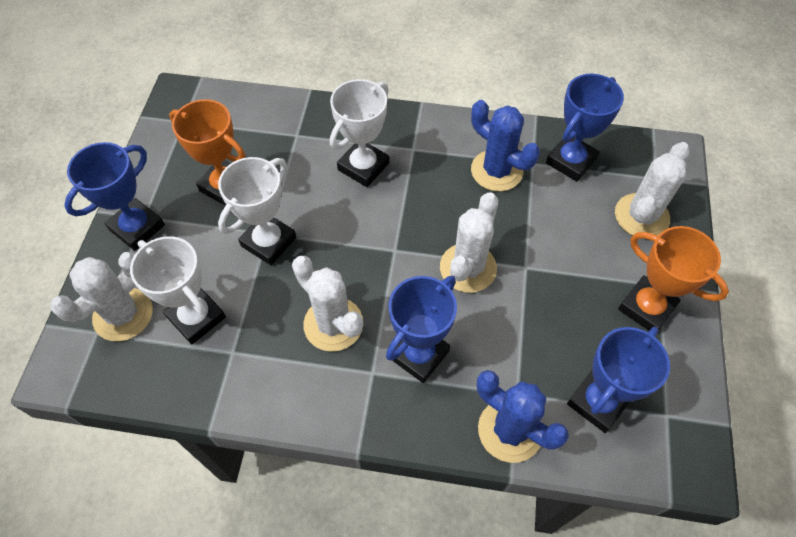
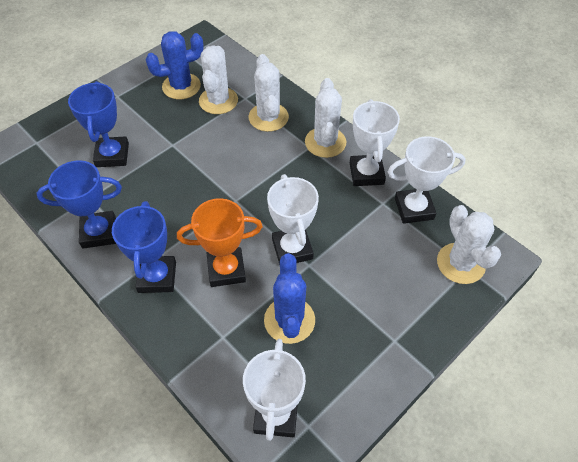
blue trophy: 4 -> 3
orange trophy: 2 -> 1
white trophy: 3 -> 4

